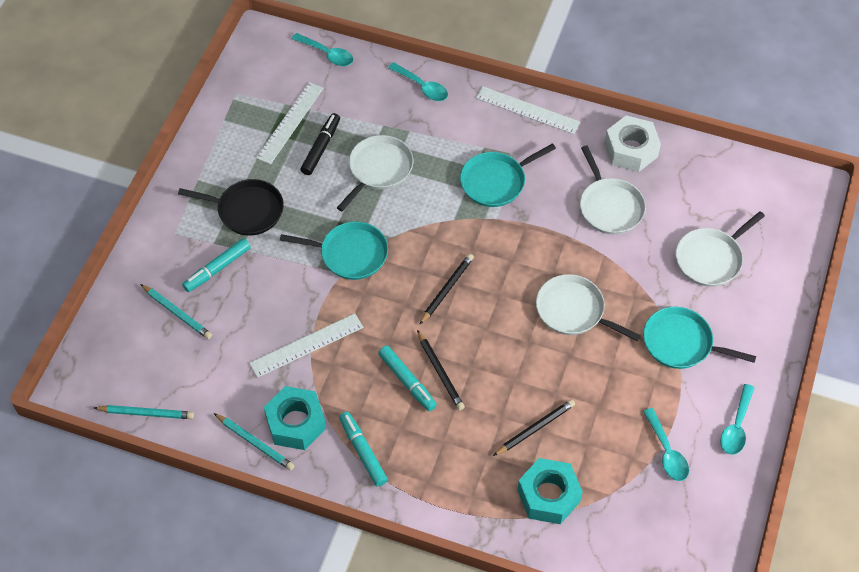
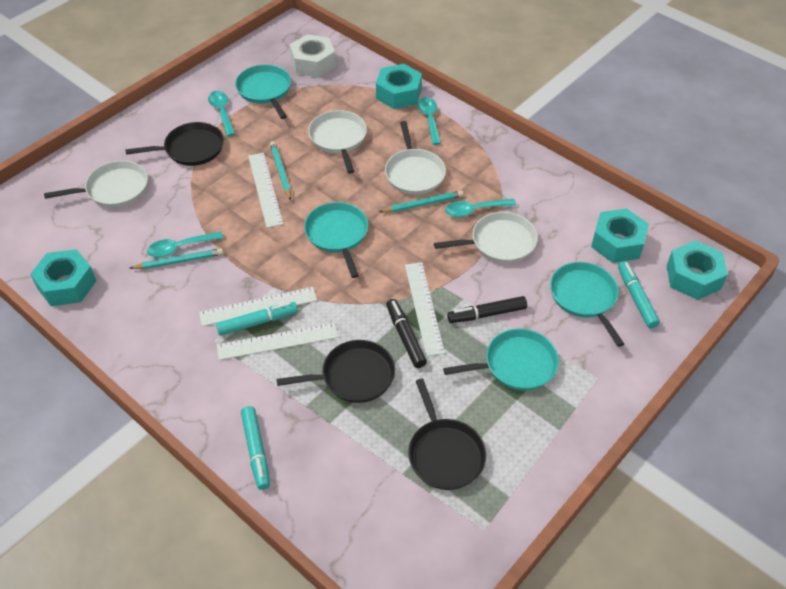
black marker: 1 -> 2
black pan: 1 -> 3
black pencil: 3 -> 0
turquoise nut: 2 -> 4
turquoise pan: 3 -> 4
white ruler: 3 -> 4

